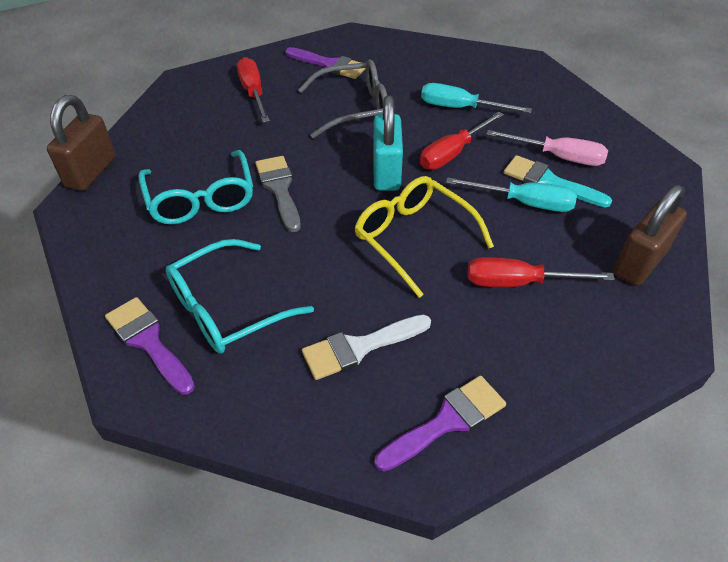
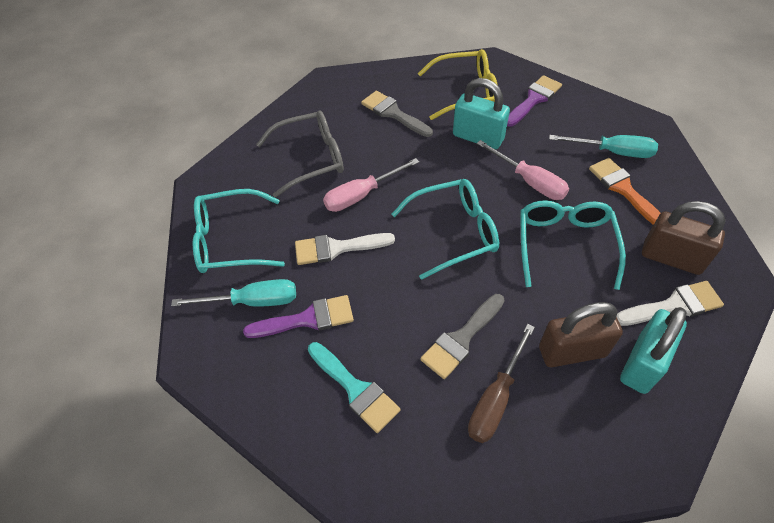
brown screwdriver: 0 -> 1
grey brush: 1 -> 2
orange brush: 0 -> 1
pink screwdriver: 1 -> 2
purple brush: 3 -> 2
red screwdriver: 3 -> 0
turquoise glasses: 2 -> 3
turquoise padlock: 1 -> 2
white brush: 1 -> 2

